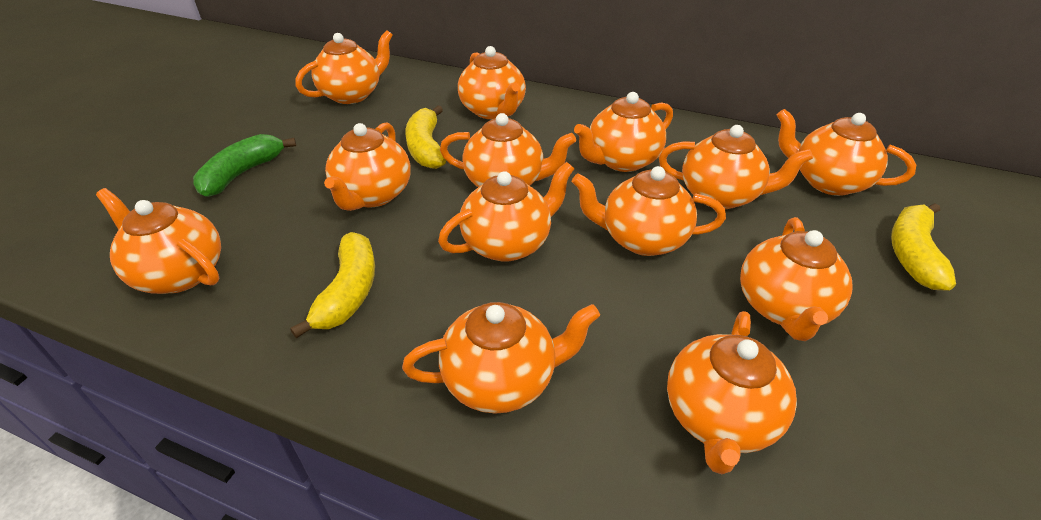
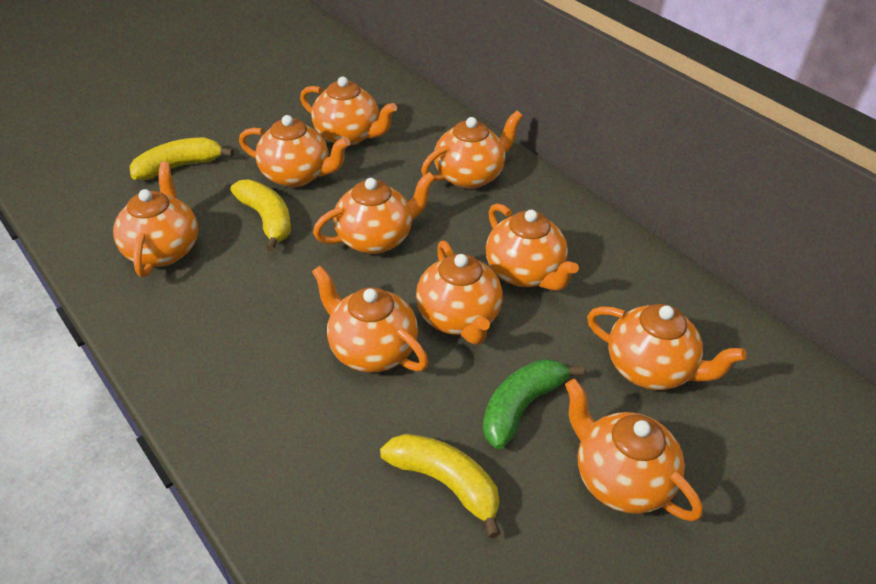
orange teapot: 13 -> 10

